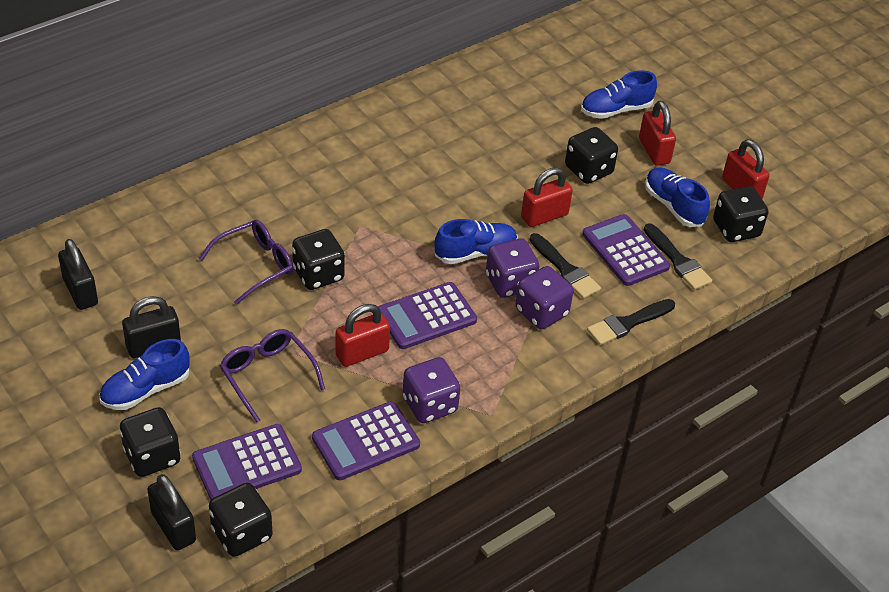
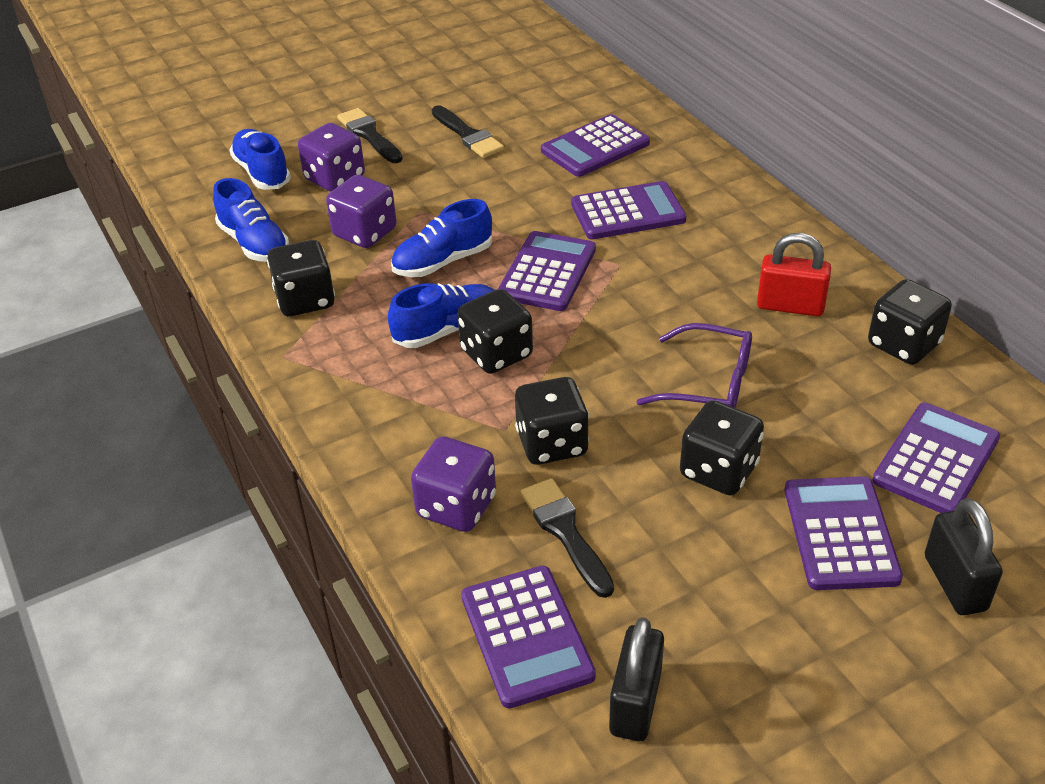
black padlock: 3 -> 2
purple calculator: 4 -> 6
purple glasses: 2 -> 1
red padlock: 4 -> 1

